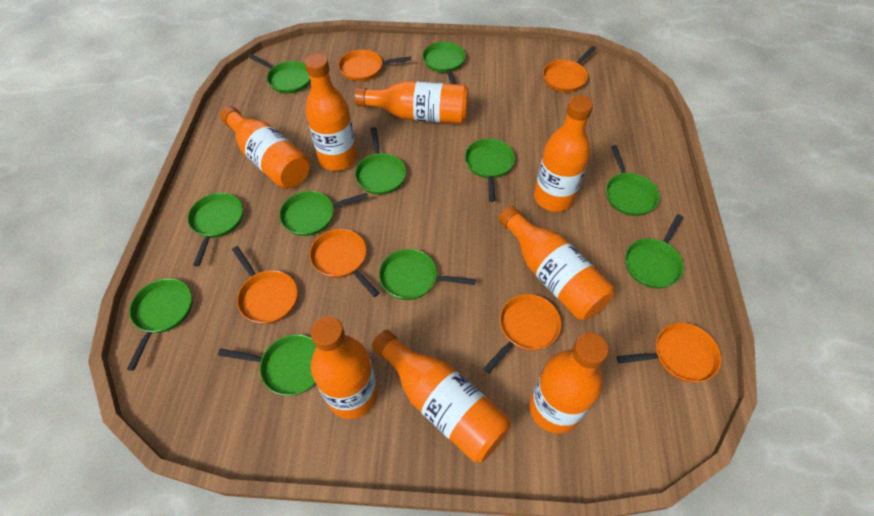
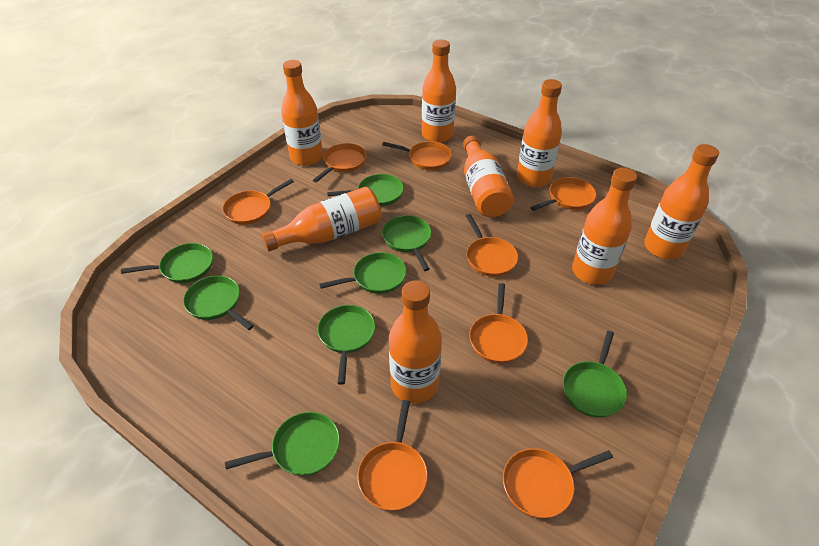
green pan: 11 -> 8
orange pan: 6 -> 8

